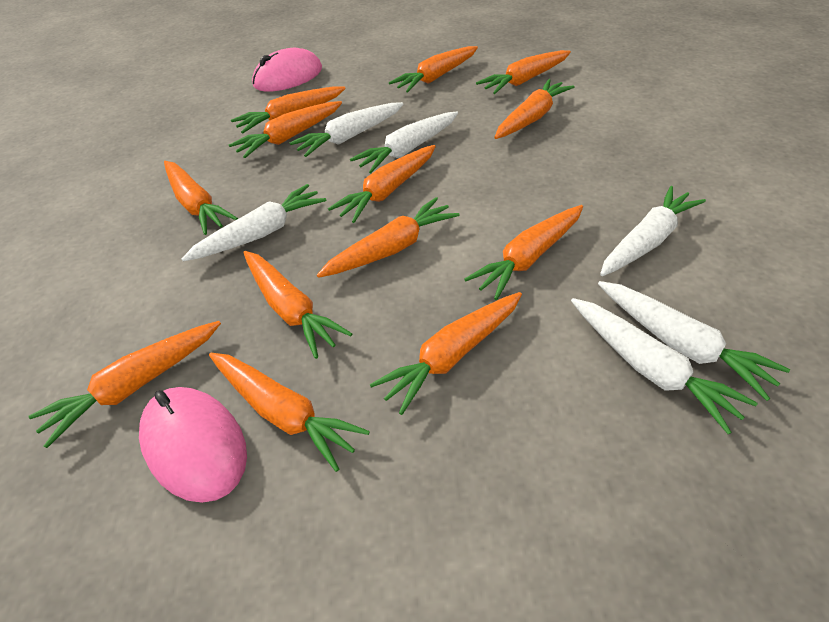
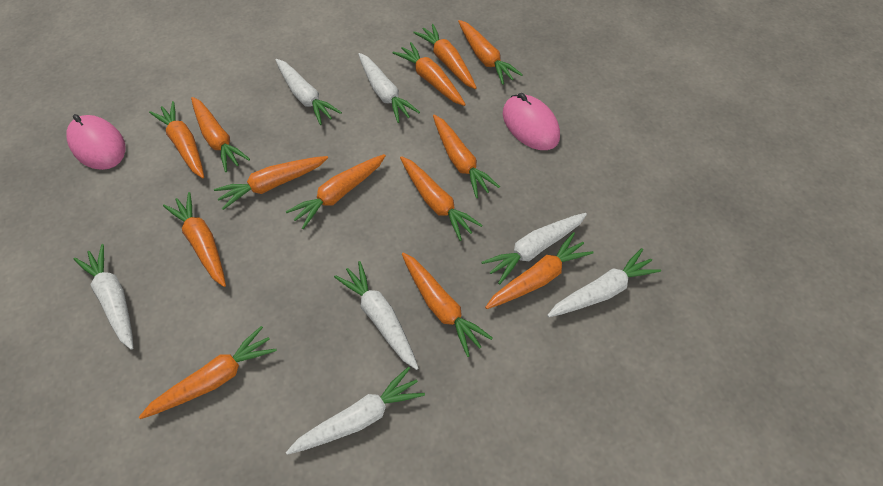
white carrot: 6 -> 7

